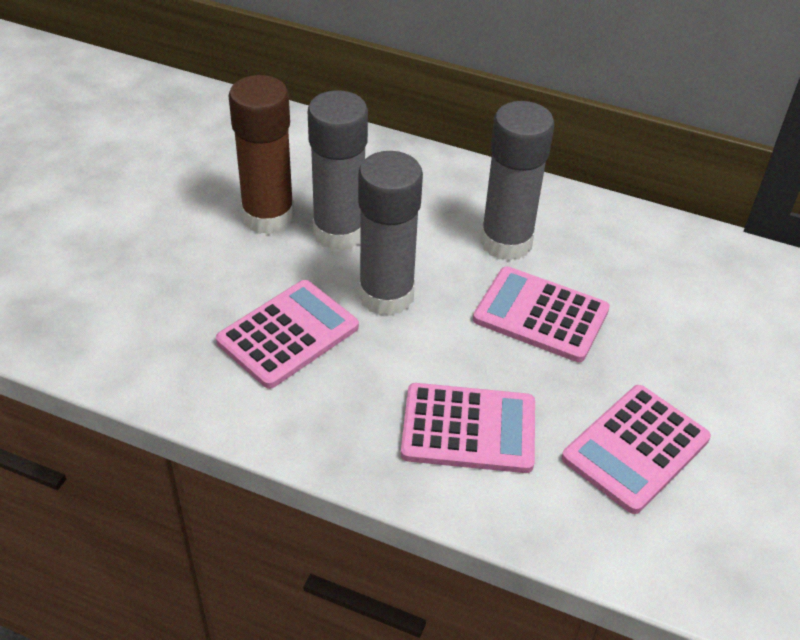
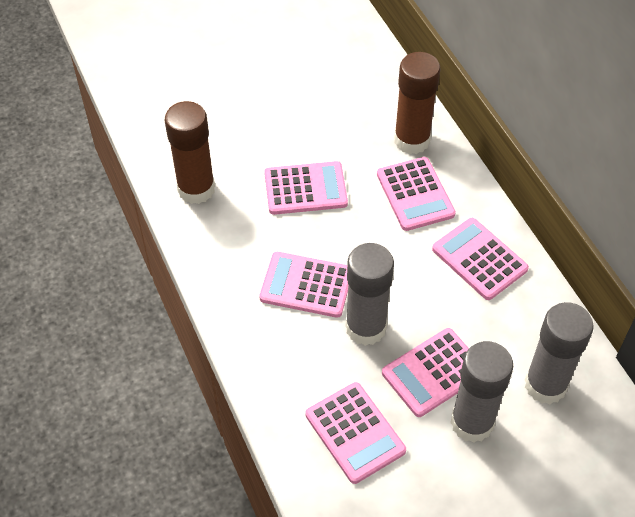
brown glue stick: 1 -> 2
pink calculator: 4 -> 6

